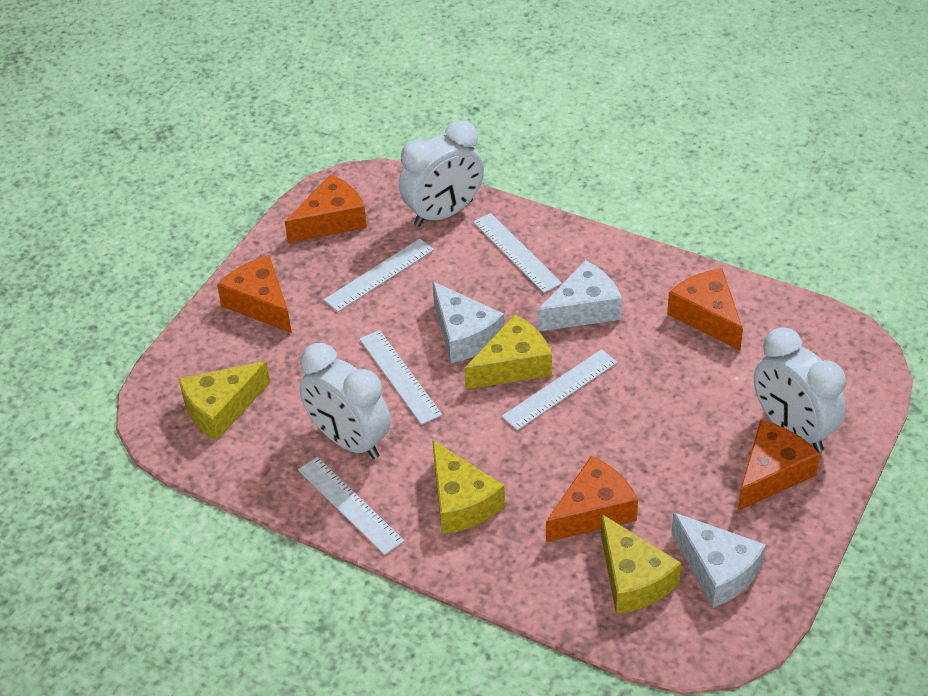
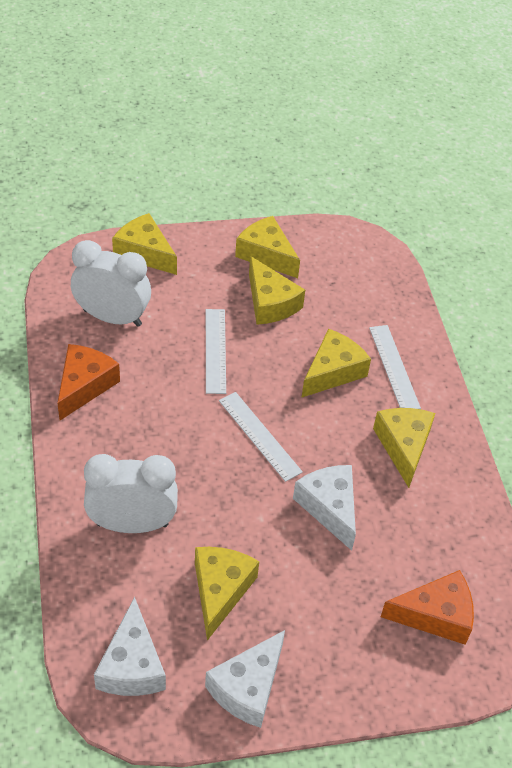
orange cheese: 5 -> 2
white clock: 3 -> 2
white ruler: 5 -> 3
yellow cheese: 4 -> 6

